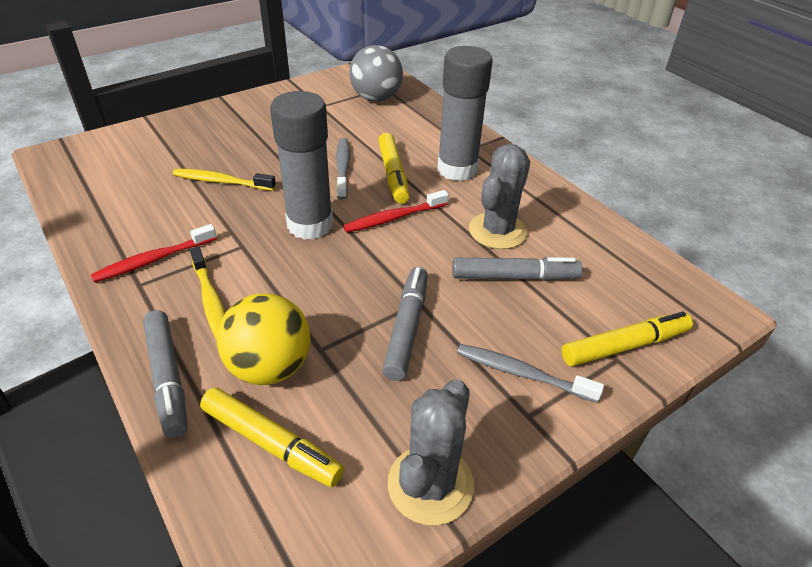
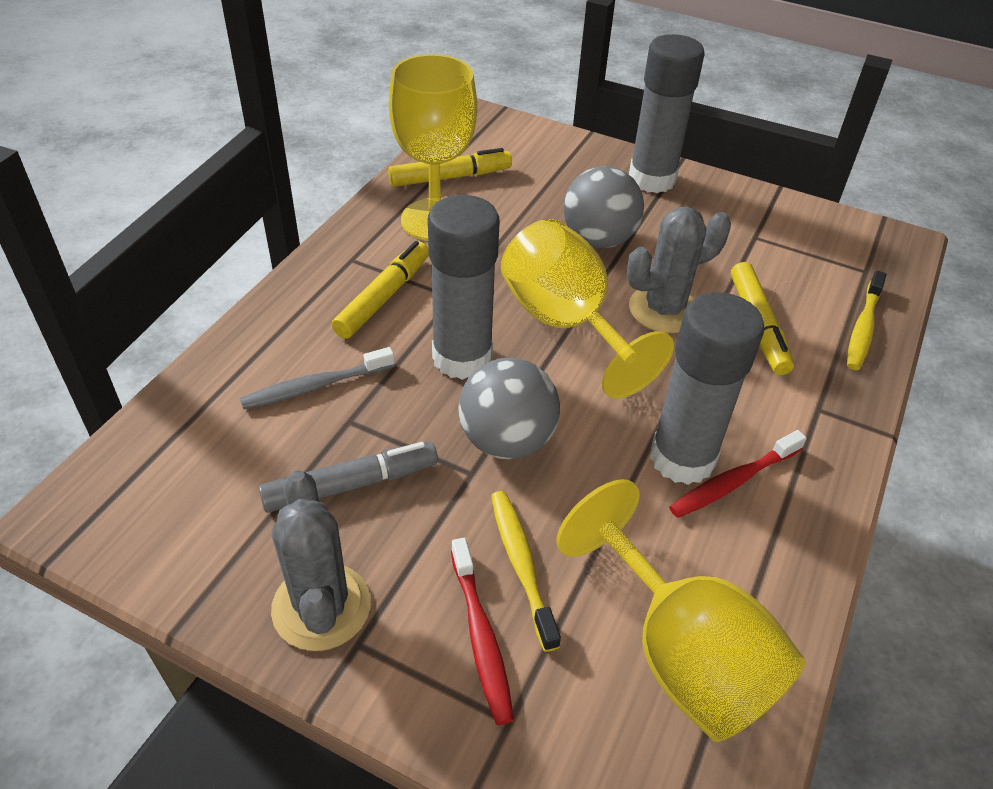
grey ball: 1 -> 2
grey glue stick: 2 -> 3
grey marker: 3 -> 1
grey toothbrush: 2 -> 1
yellow ball: 1 -> 0
yellow goblet: 0 -> 3

